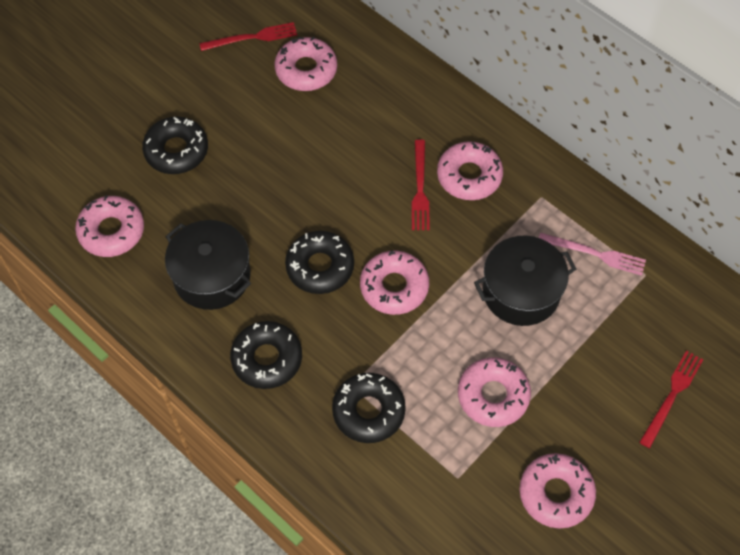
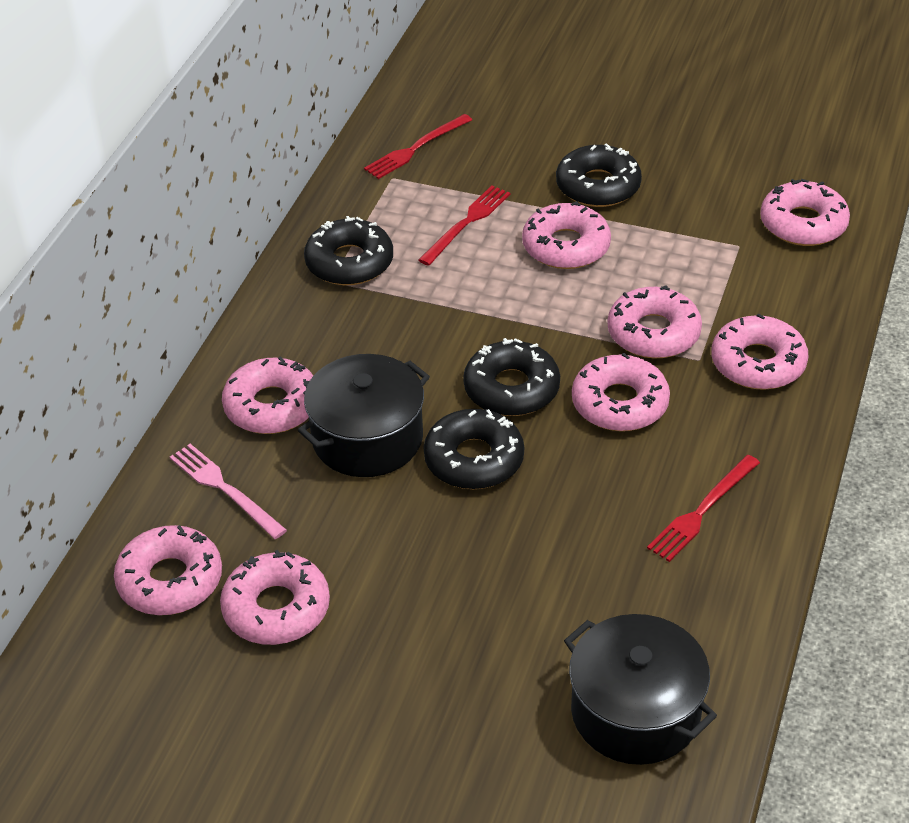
pink donut: 6 -> 8

